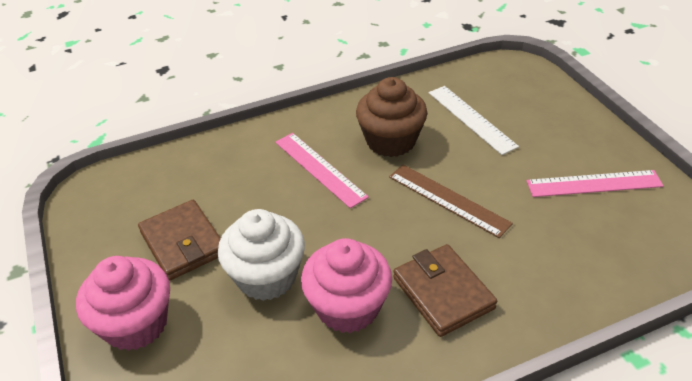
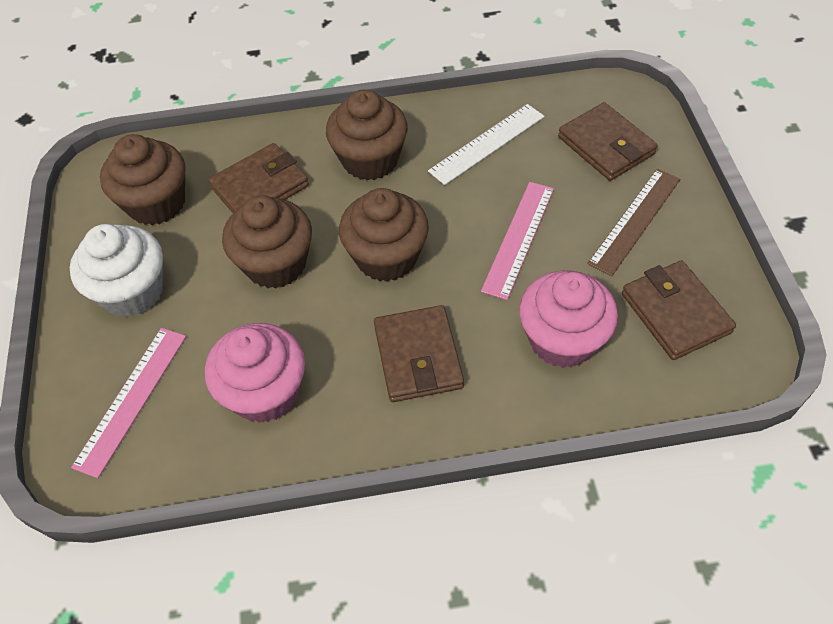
brown cupcake: 1 -> 4
brown wallet: 2 -> 4

